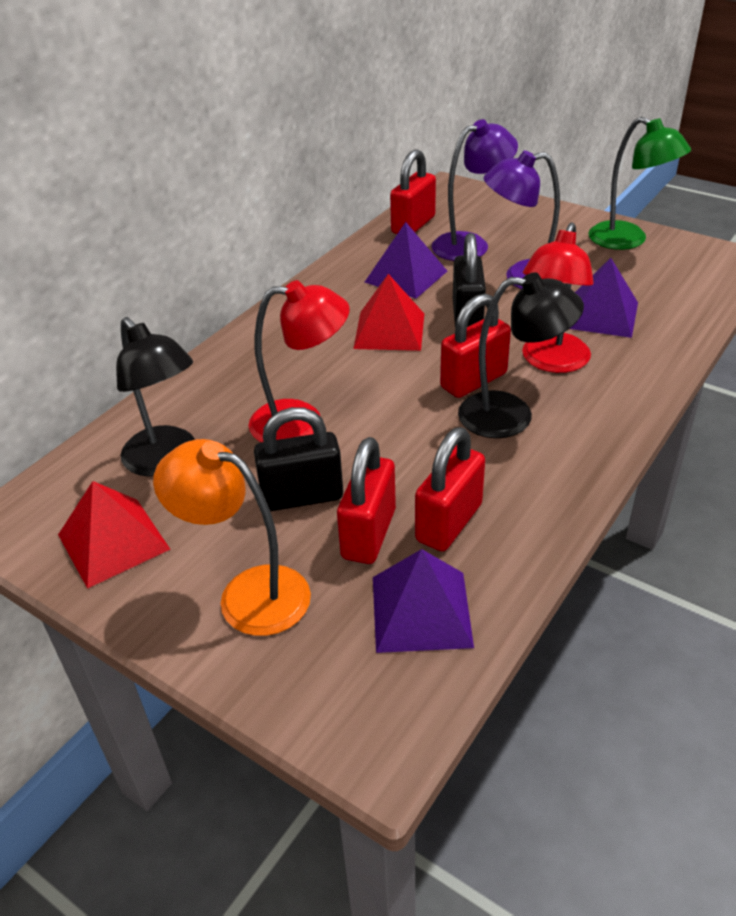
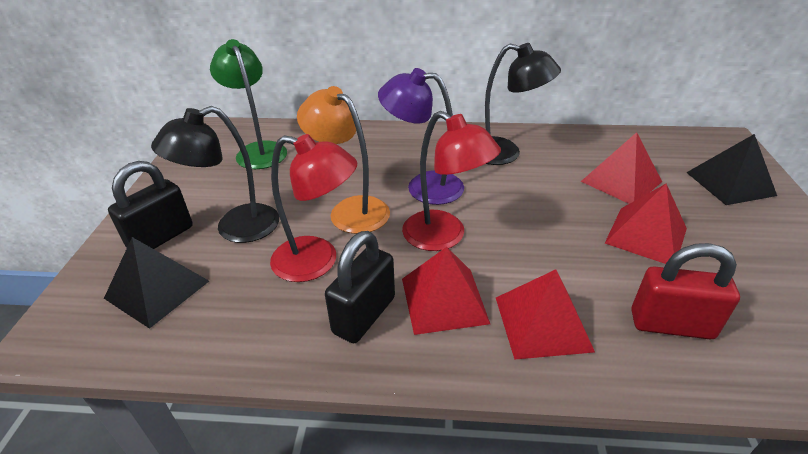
black pyramid: 0 -> 2
purple lamp: 2 -> 1
purple pyramid: 3 -> 0
red padlock: 4 -> 1
red pyramid: 2 -> 4

